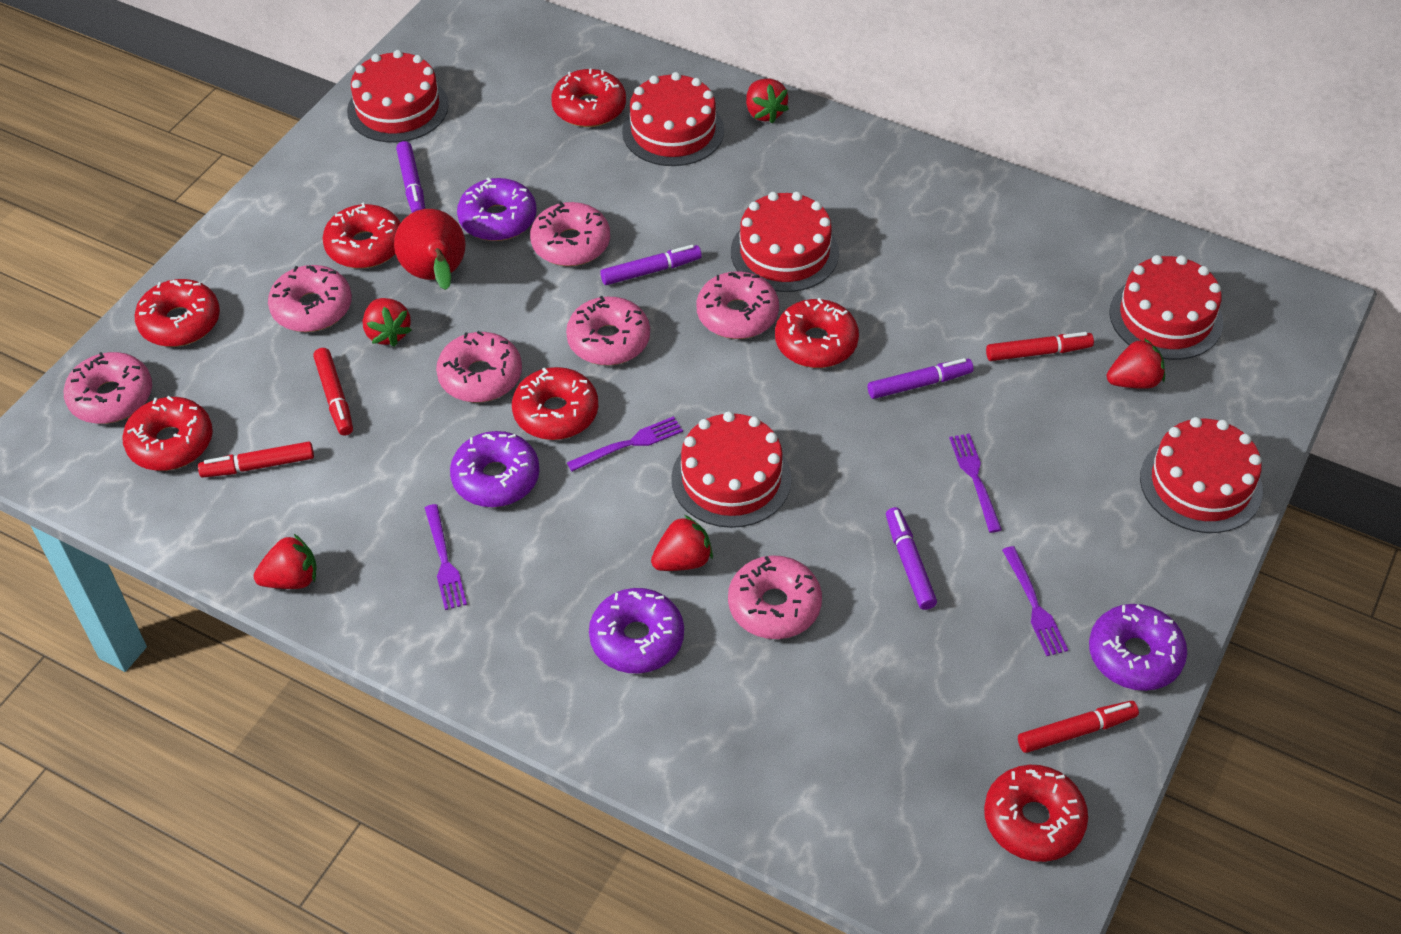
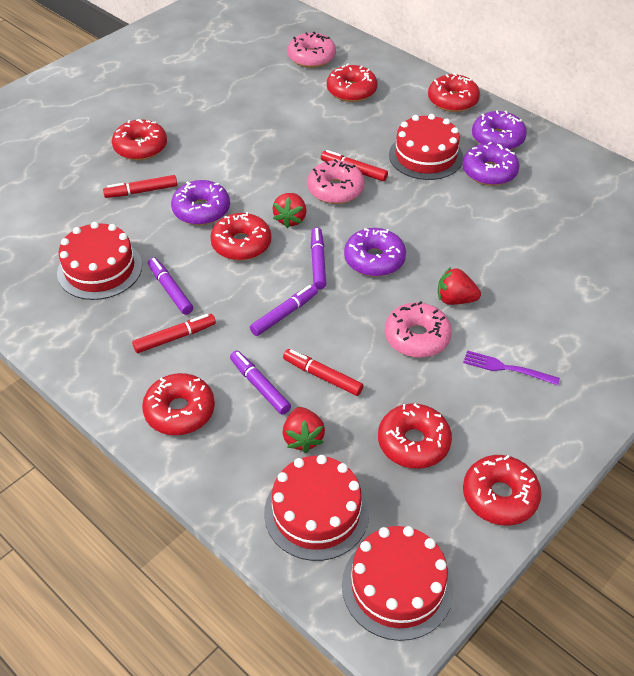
pink donut: 7 -> 3
purple fork: 4 -> 1
red cake: 6 -> 4
red pear: 1 -> 0
red strawberry: 5 -> 3

